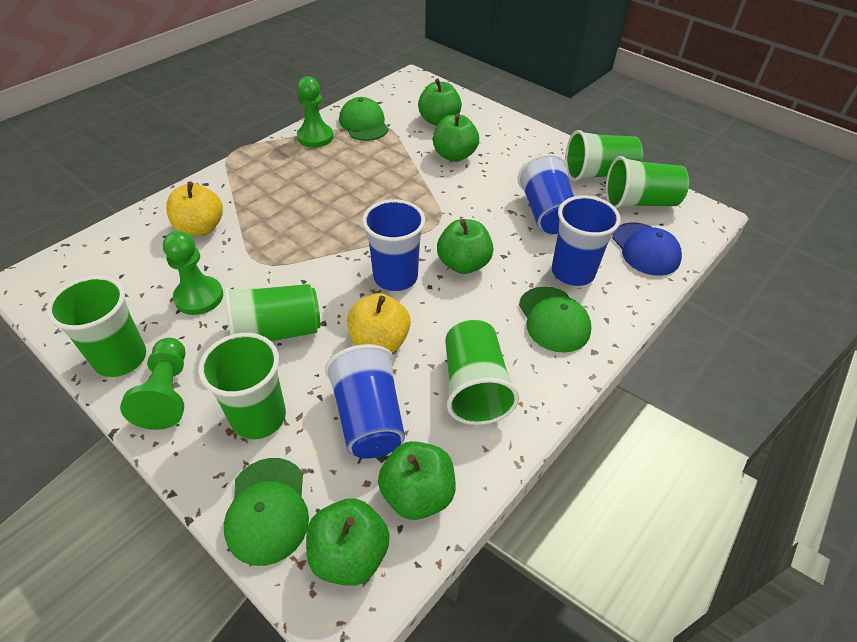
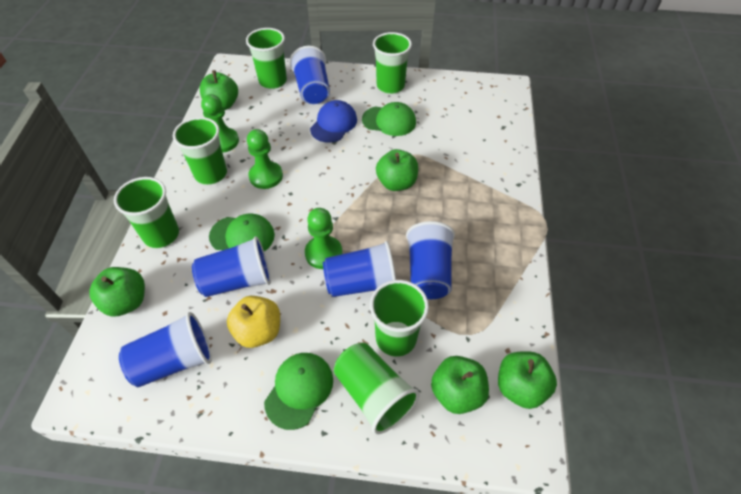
blue cup: 4 -> 5
yellow apple: 2 -> 1

